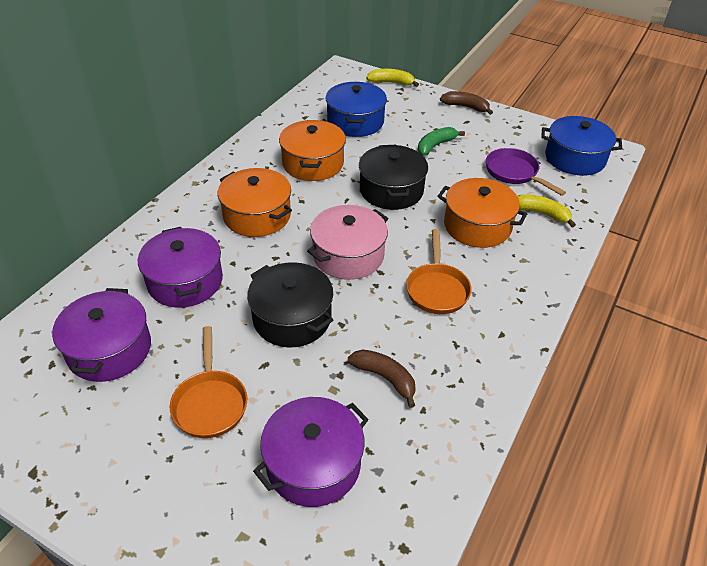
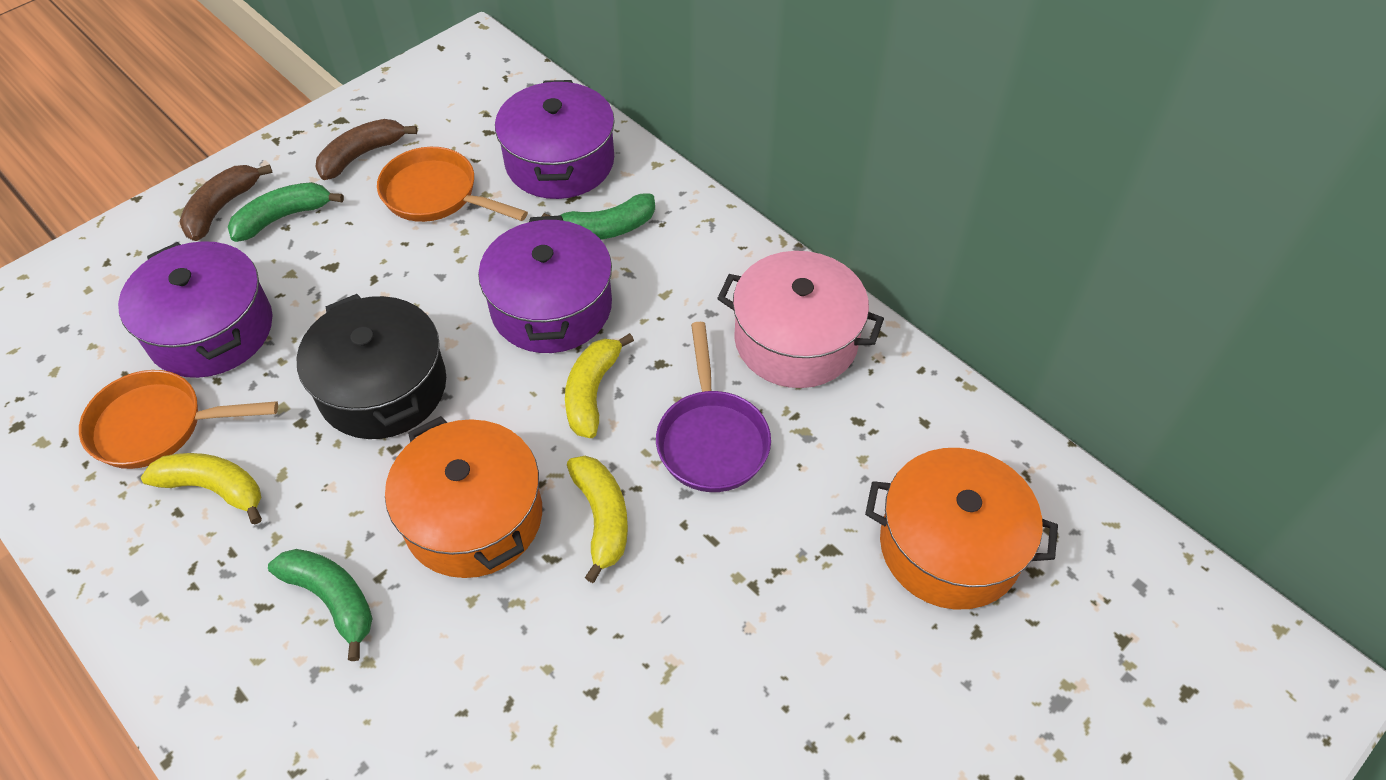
black pot: 2 -> 1
blue pot: 2 -> 0
green banana: 1 -> 3
orange pot: 3 -> 2
yellow banana: 2 -> 3

